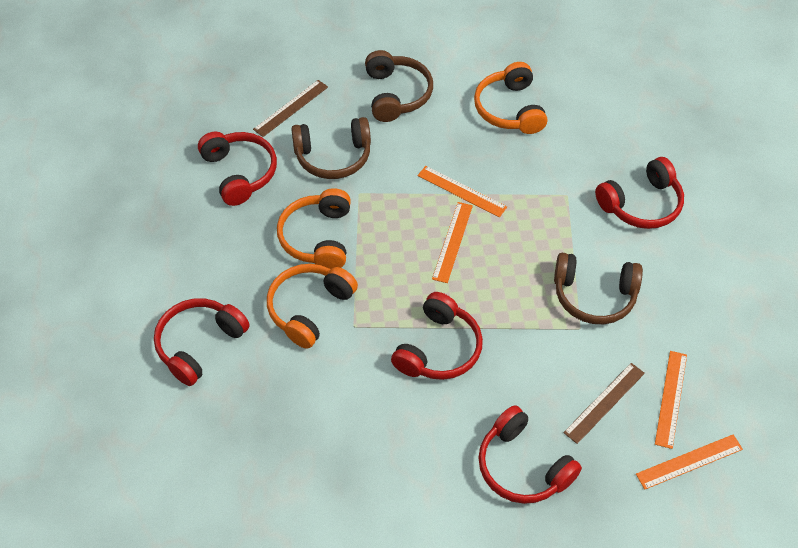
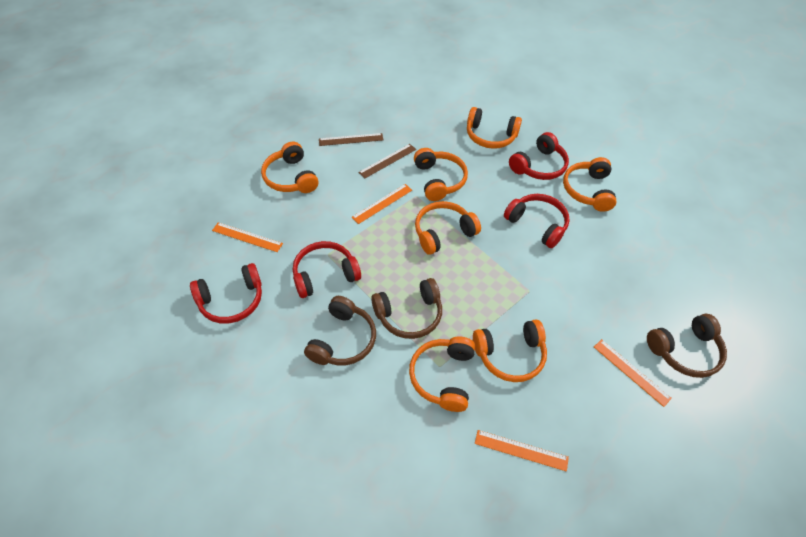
orange headphones: 3 -> 7
red headphones: 5 -> 4

